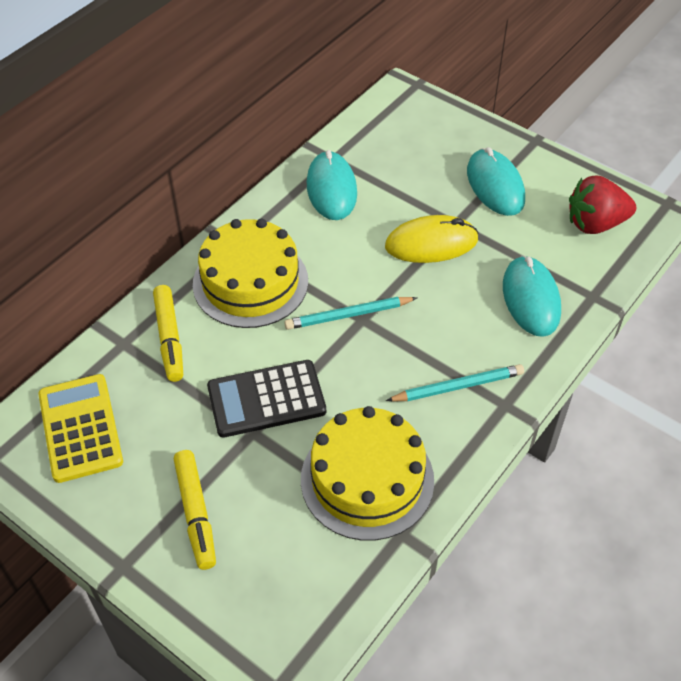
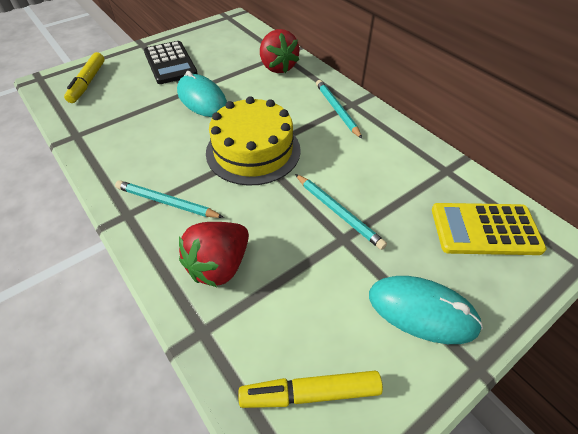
red strawberry: 1 -> 2
turquoise mouse: 3 -> 2
turquoise pencil: 2 -> 3
yellow cake: 2 -> 1
yellow mouse: 1 -> 0

